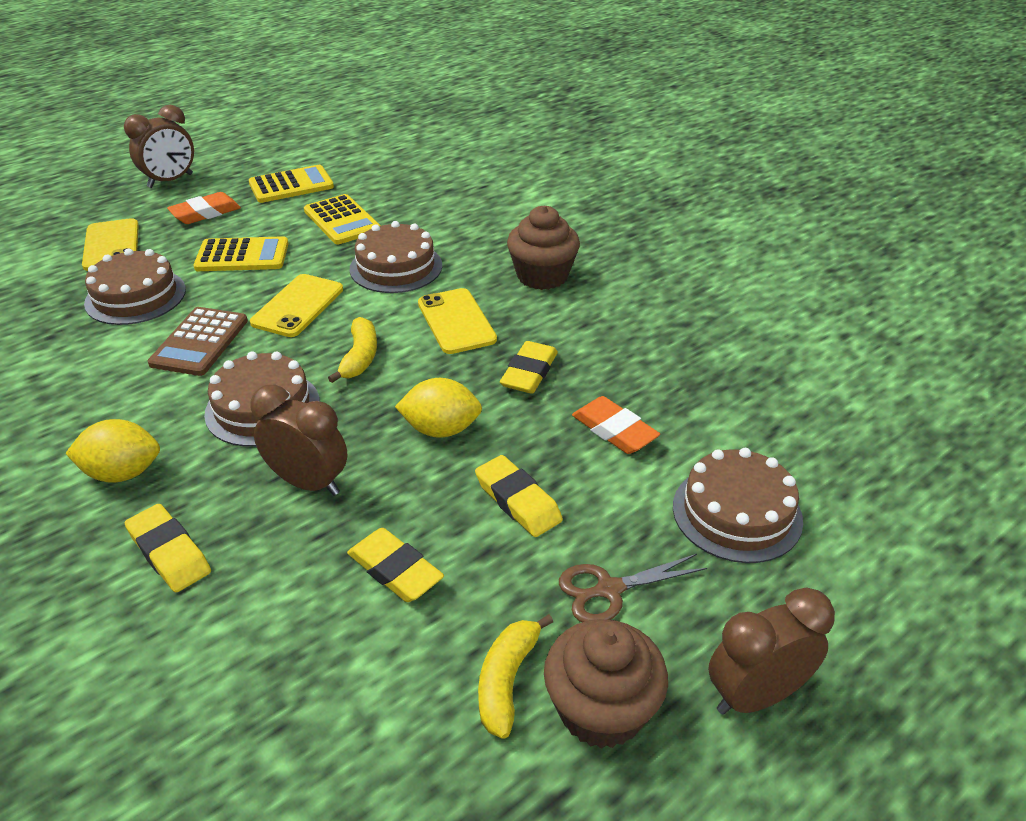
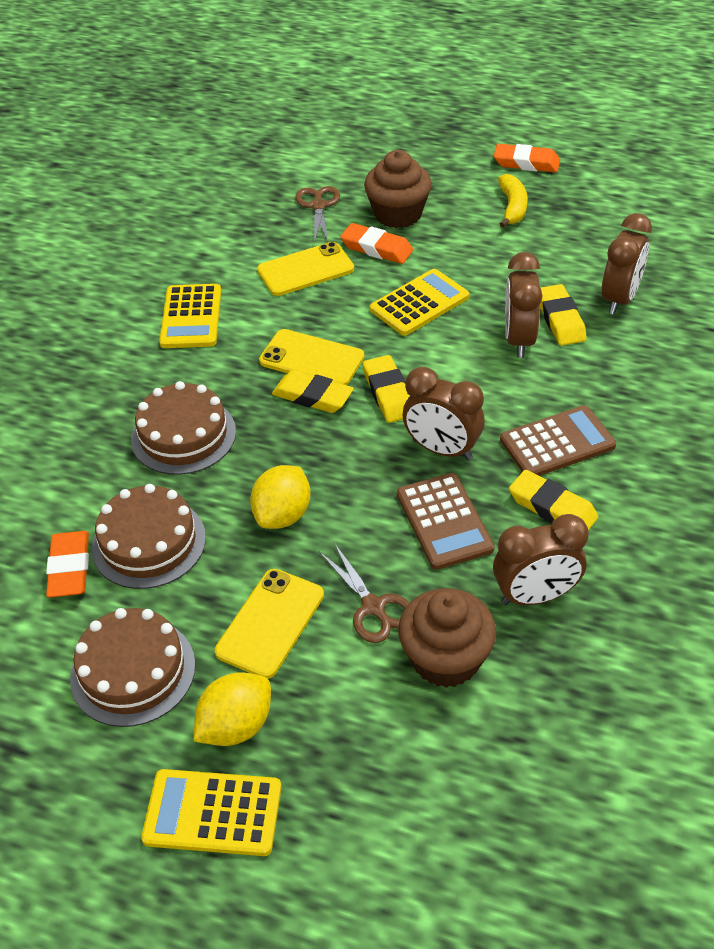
brown cake: 4 -> 3
brown calculator: 1 -> 2
brown clock: 3 -> 4
brown scissors: 1 -> 2
orange eraser: 2 -> 3
yellow banana: 2 -> 1

